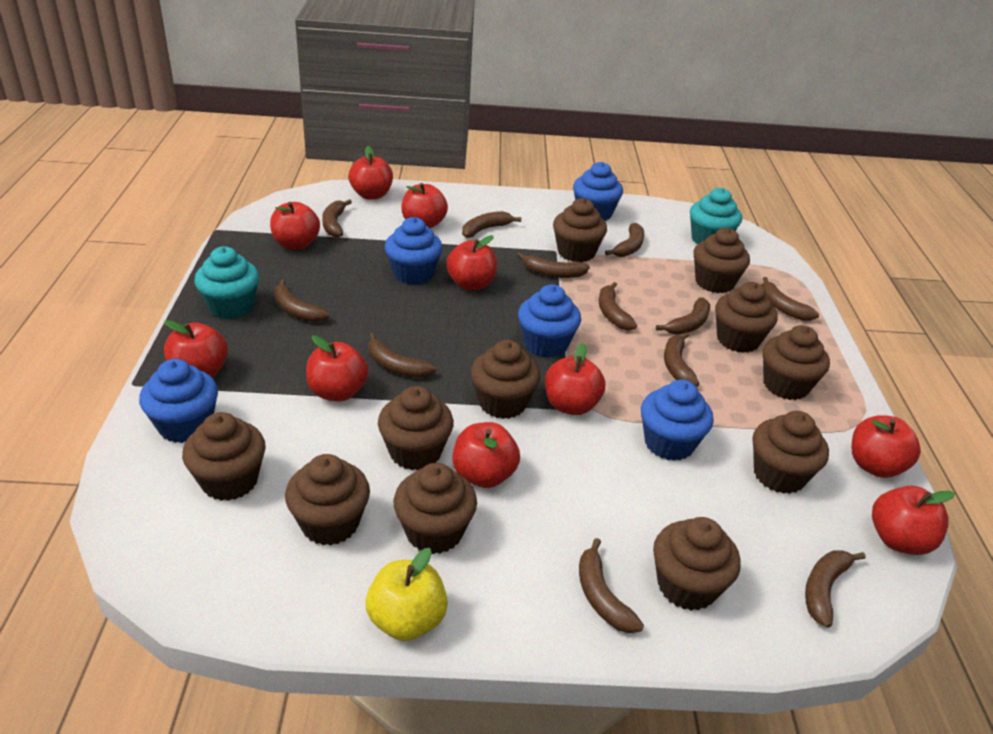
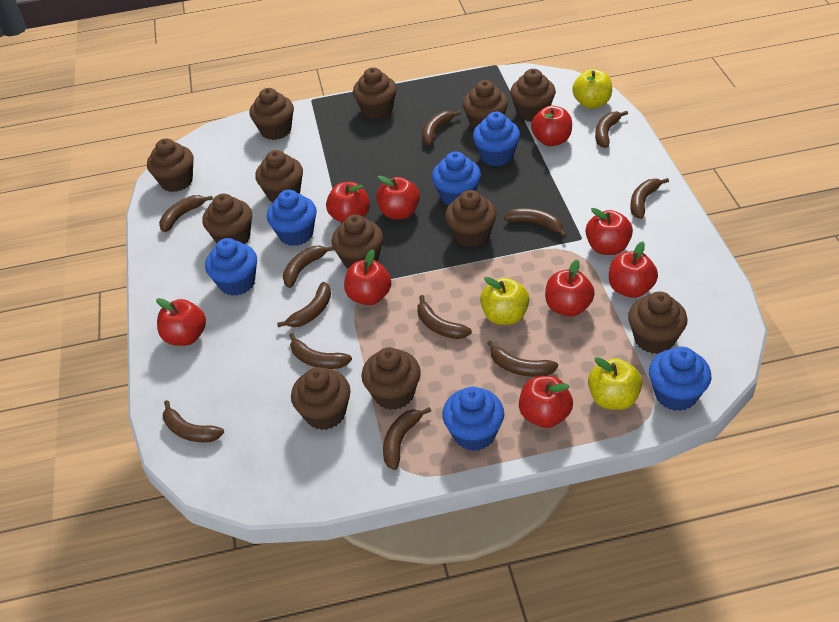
blue cupcake: 5 -> 6
brown cupcake: 11 -> 12
red apple: 10 -> 9
turquoise cupcake: 2 -> 0
yellow apple: 1 -> 3

